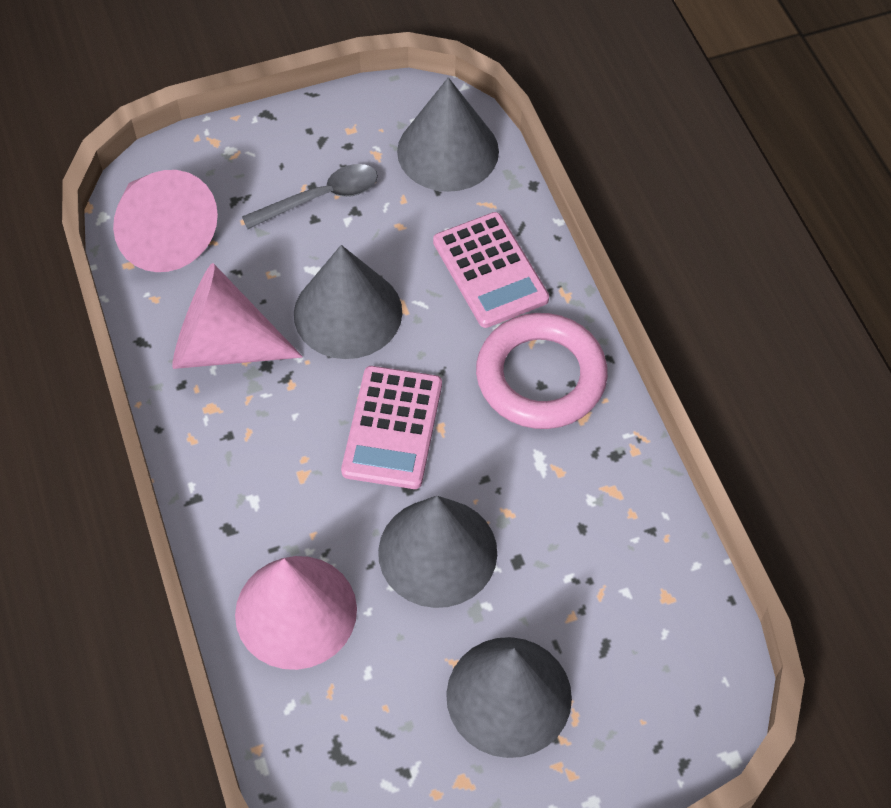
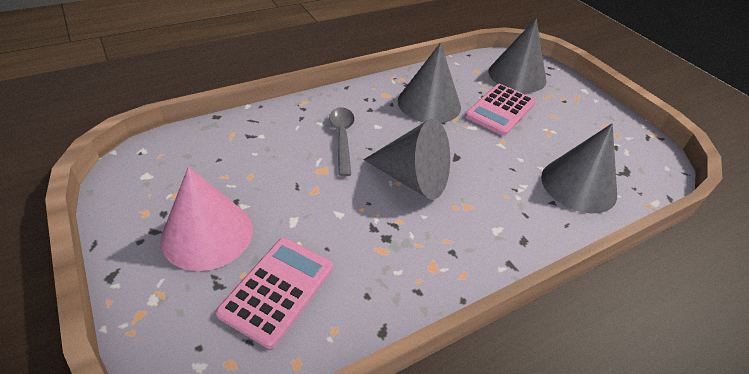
pink cone: 3 -> 1
pink ring: 1 -> 0

